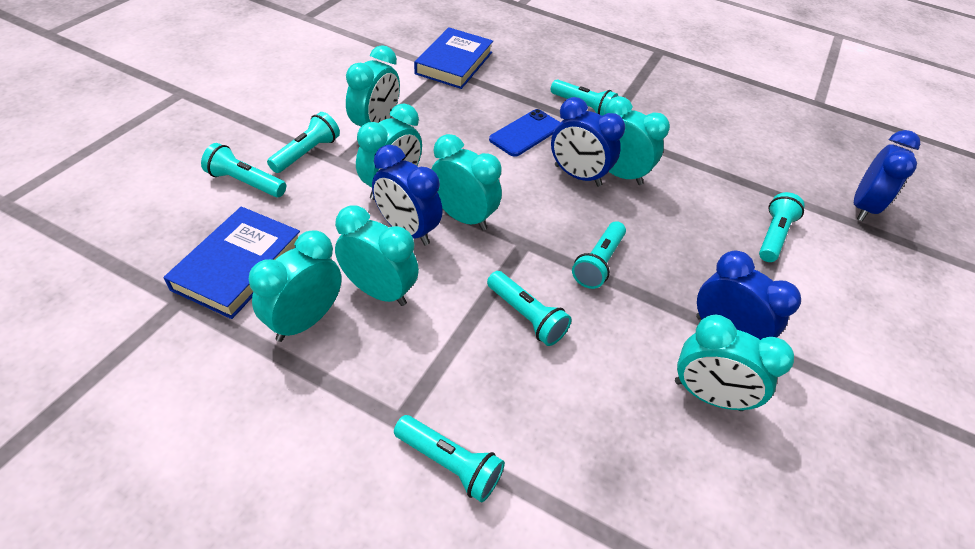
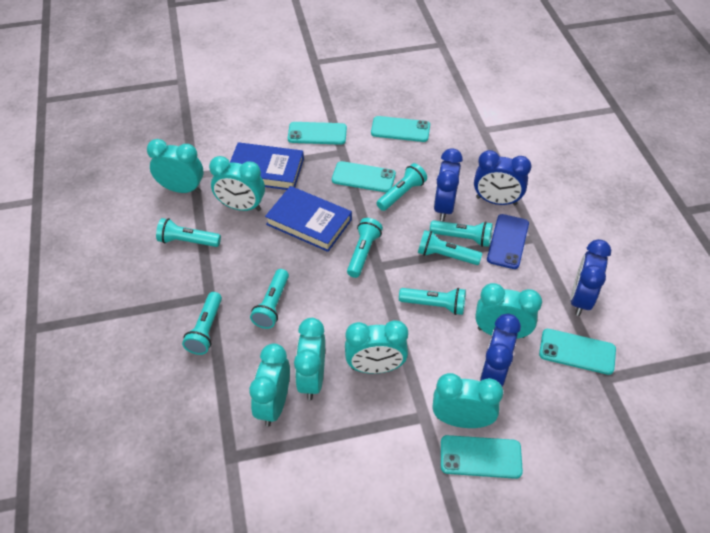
turquoise flashlight: 7 -> 8
turquoise phone: 0 -> 5

